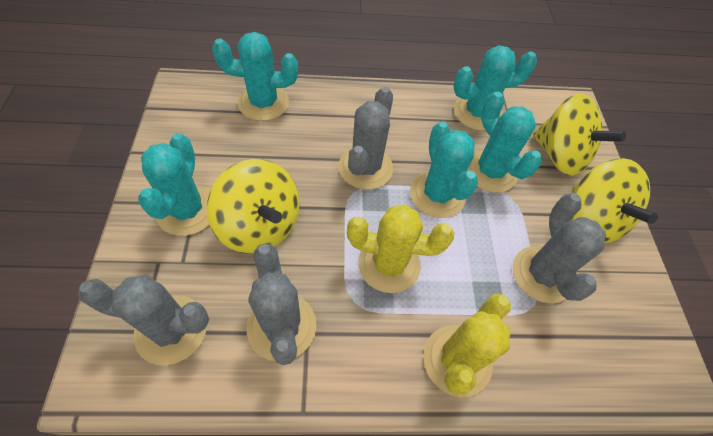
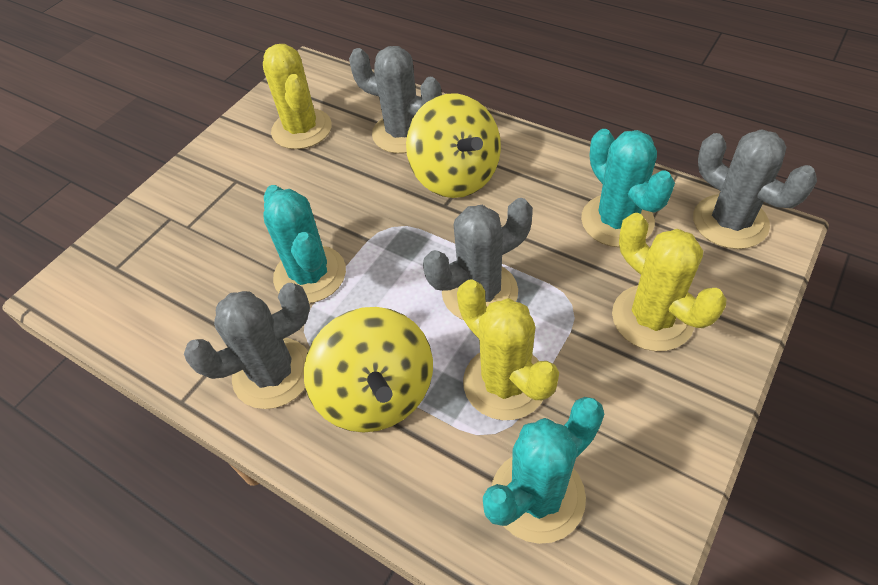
turquoise cactus: 5 -> 3
yellow cactus: 2 -> 3
yellow spinning top: 3 -> 2

